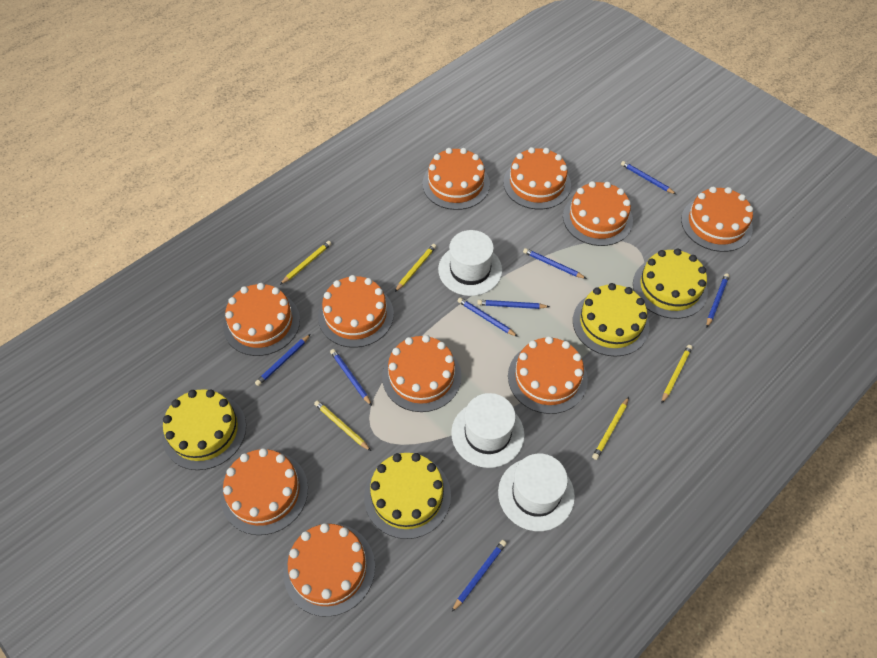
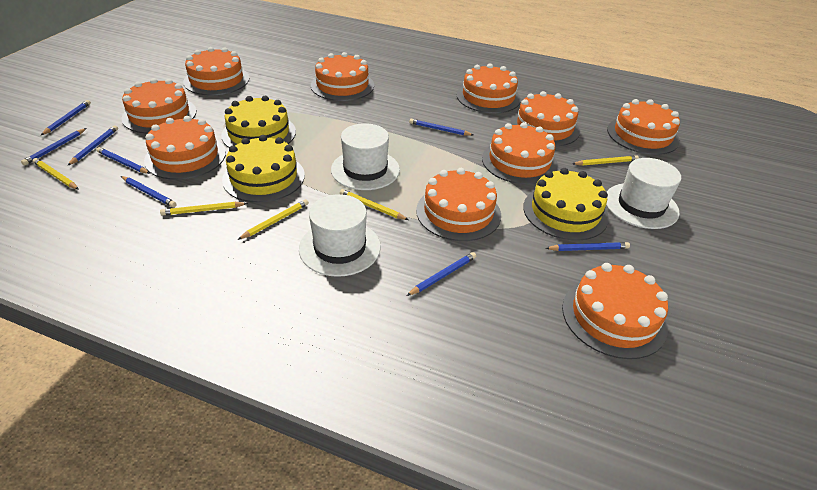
yellow cake: 4 -> 3

